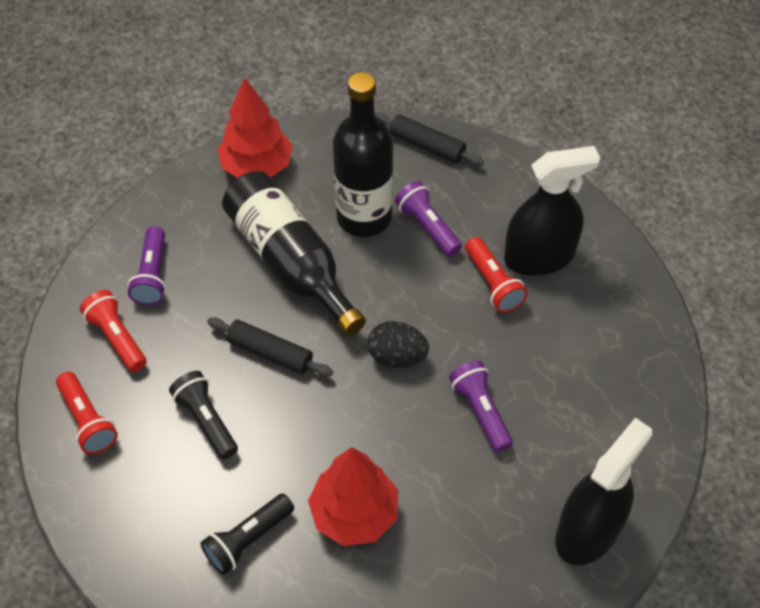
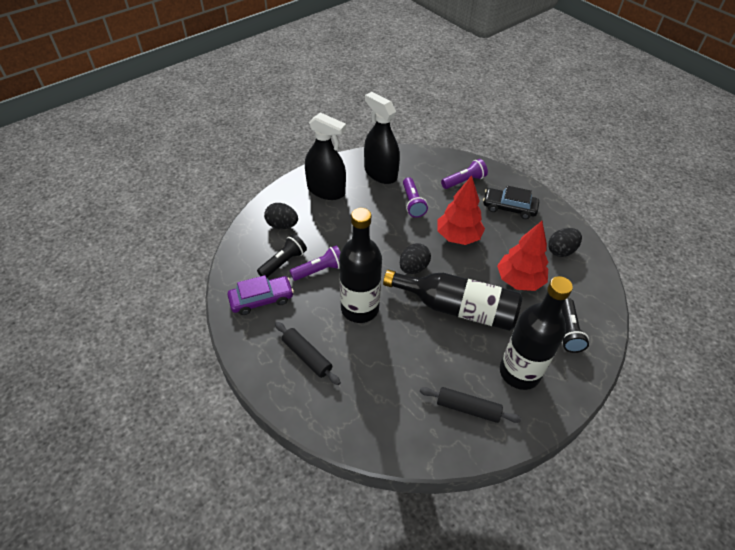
black bottle: 2 -> 3
black car: 0 -> 1
black egg: 1 -> 3
purple car: 0 -> 1
red flashlight: 3 -> 0

